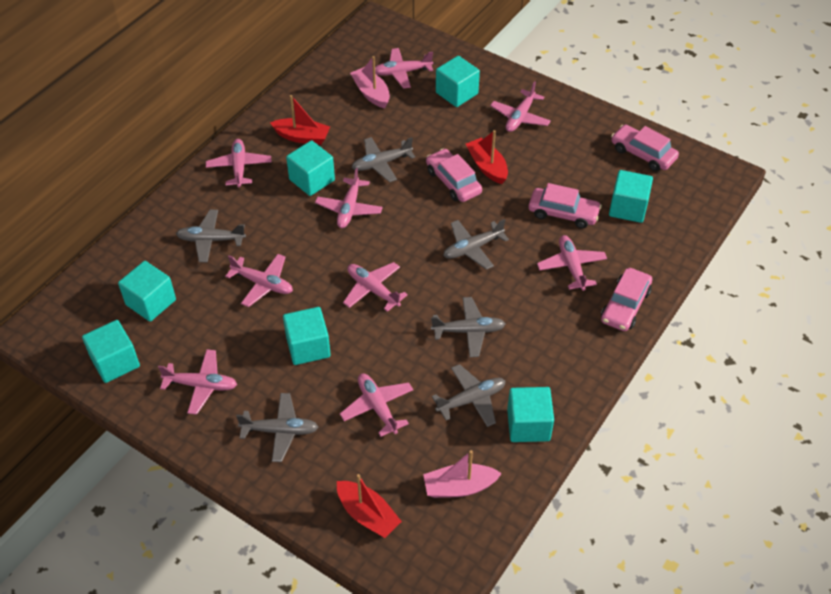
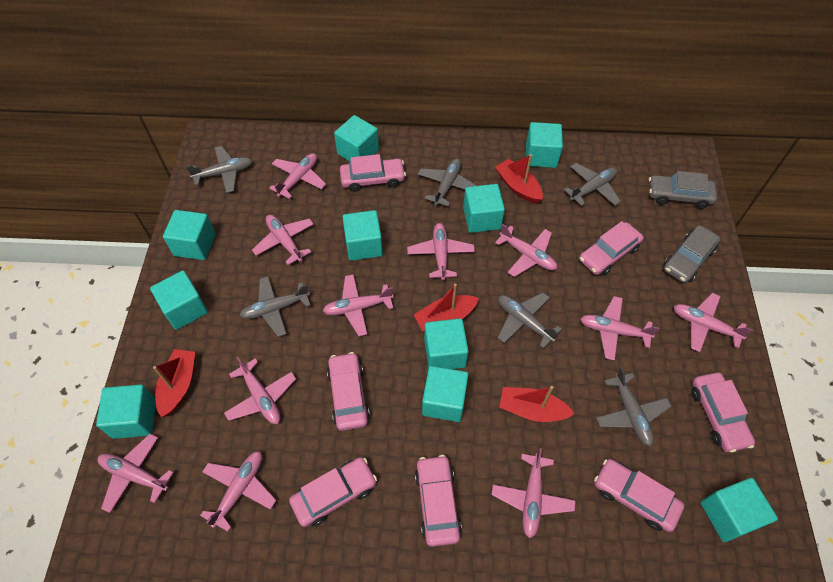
grey car: 0 -> 2
pink boat: 2 -> 0
pink car: 4 -> 7
pink plane: 9 -> 11
red boat: 3 -> 4
turquoise cube: 7 -> 10

